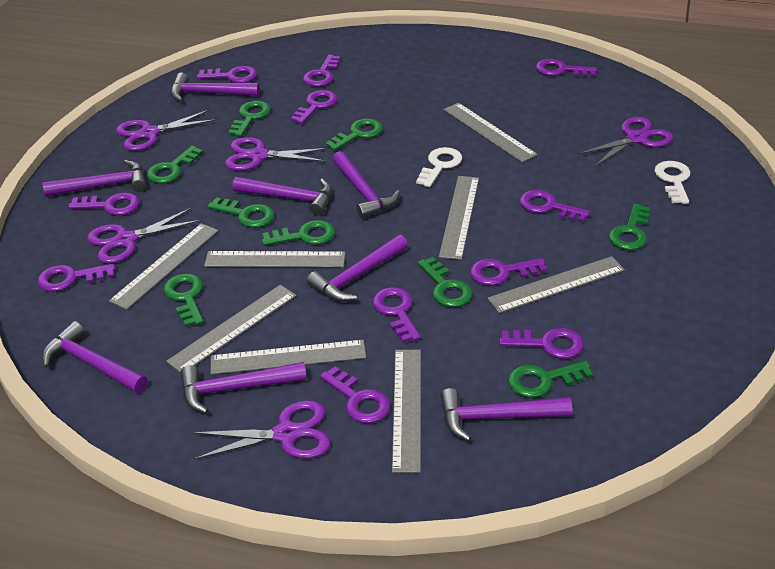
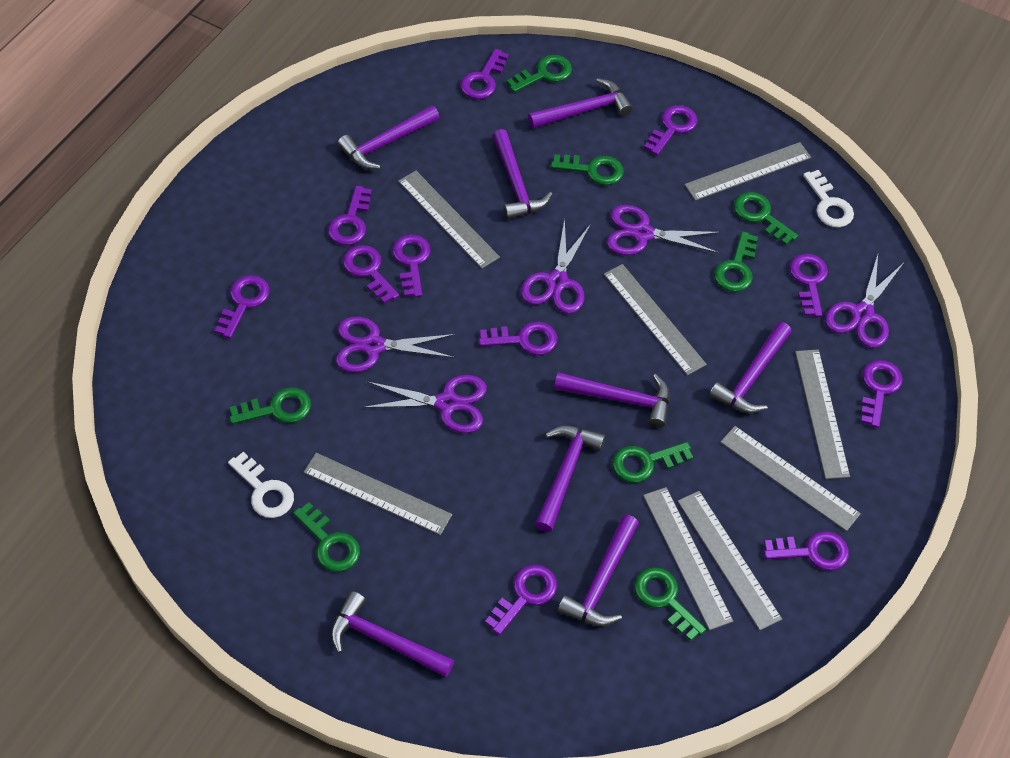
green key: 9 -> 8

